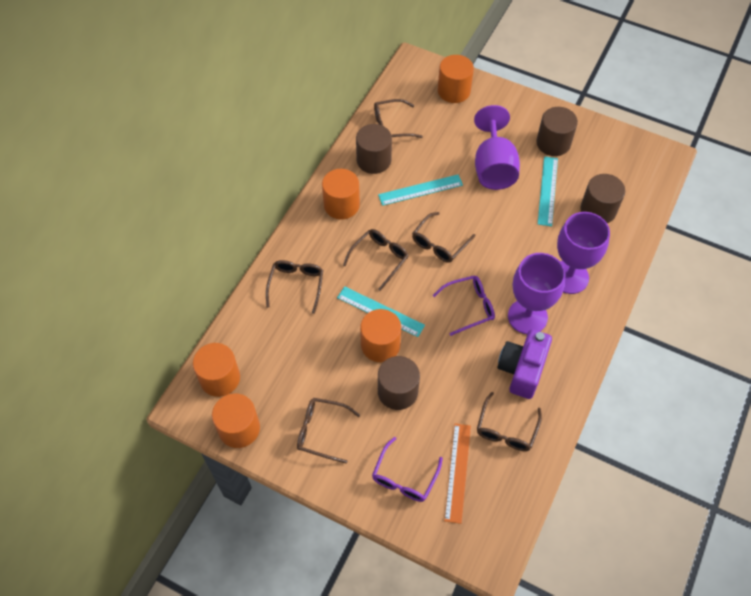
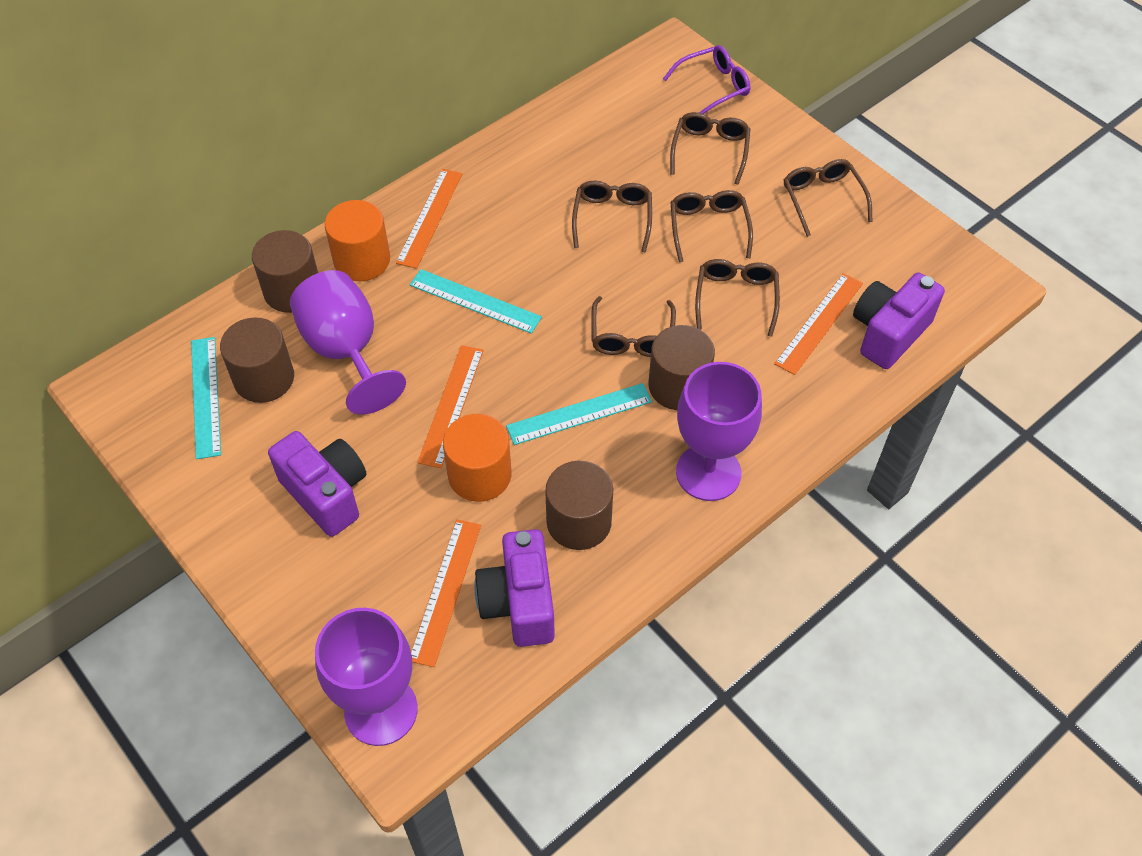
orange cylinder: 5 -> 2
orange ruler: 1 -> 4
purple camera: 1 -> 3
purple glasses: 2 -> 1

